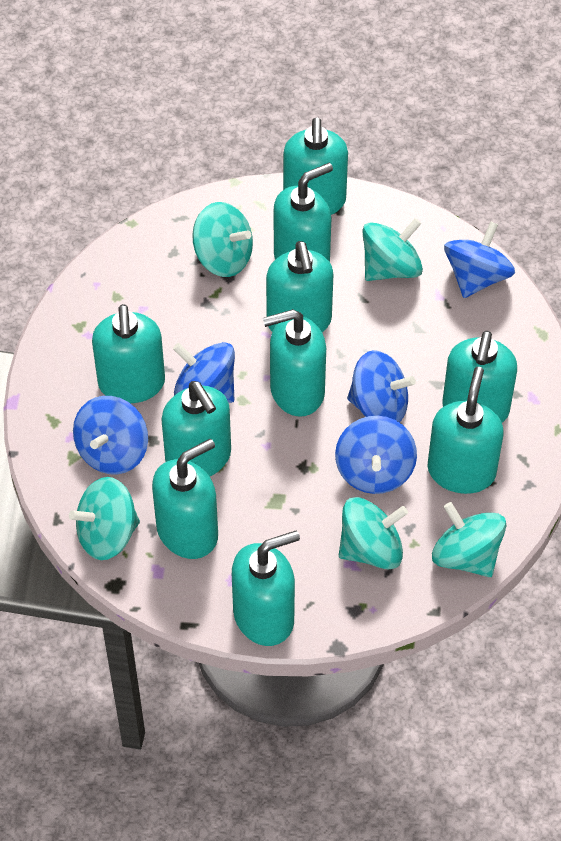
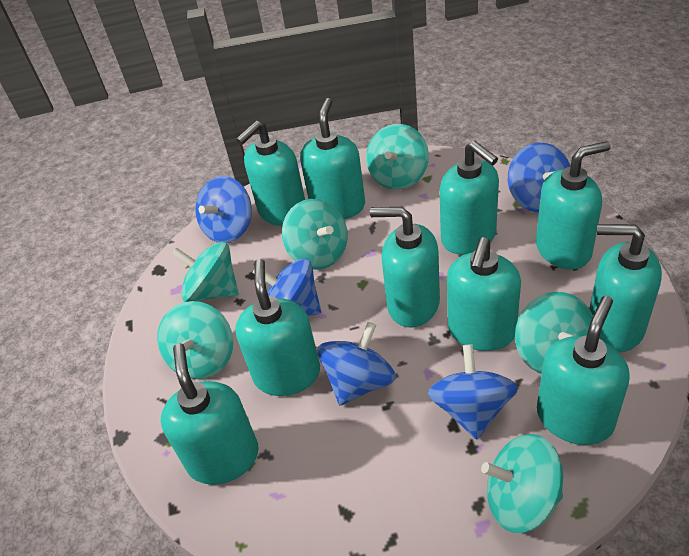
turquoise spinning top: 5 -> 6

